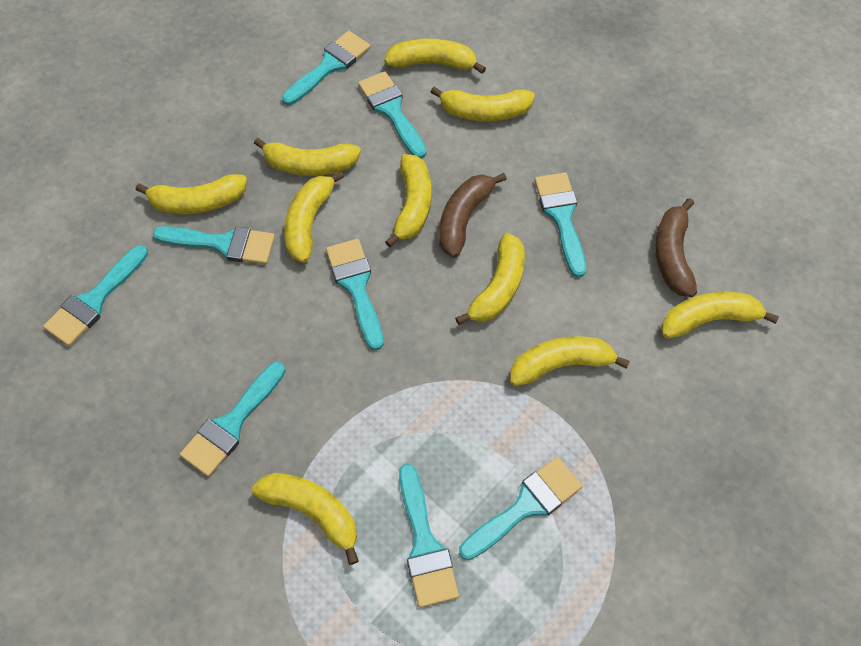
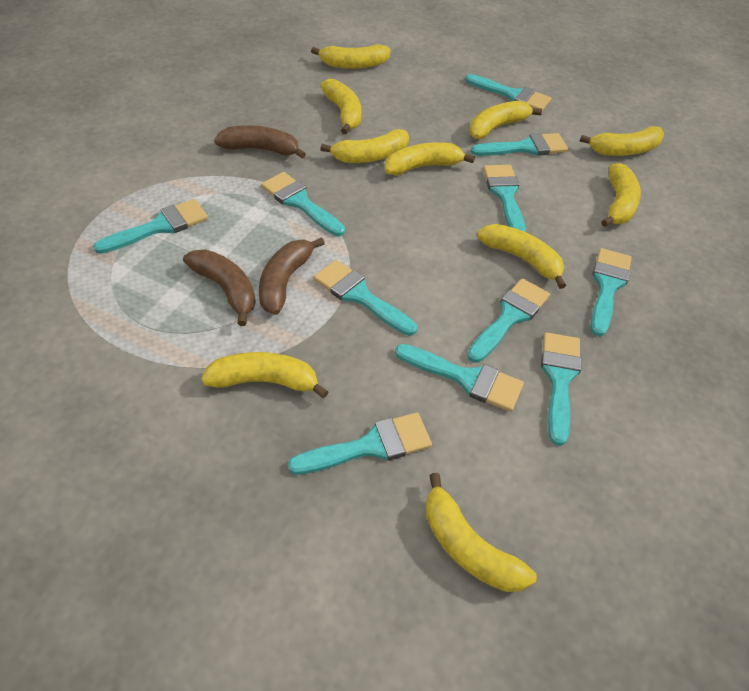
brown banana: 2 -> 3
turquoise brush: 9 -> 11

